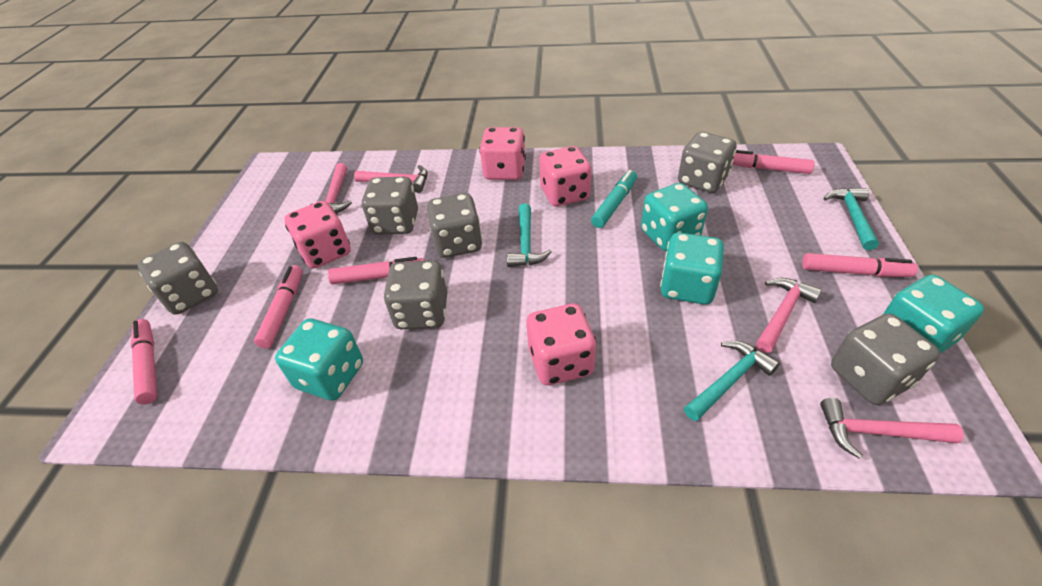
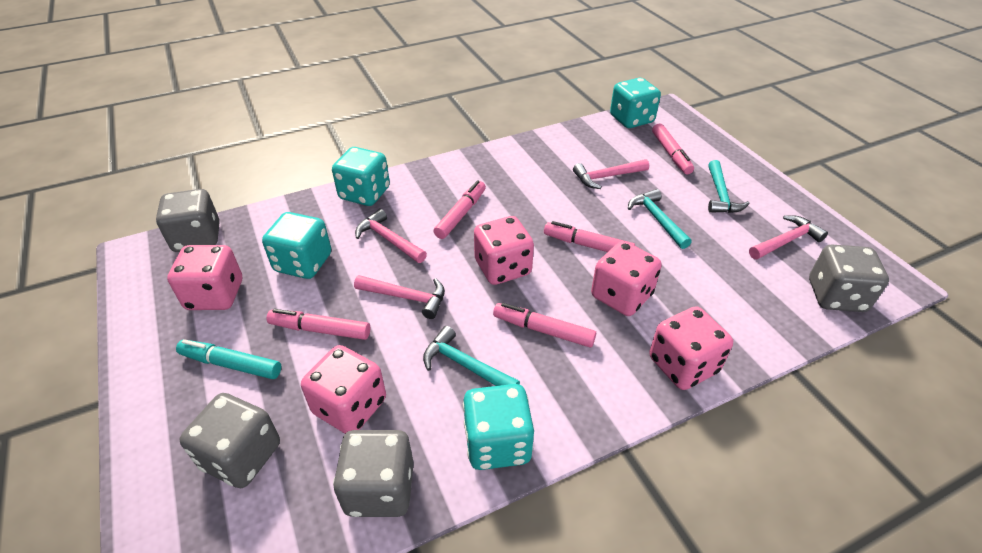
grey dice: 6 -> 4
pink dice: 4 -> 5

